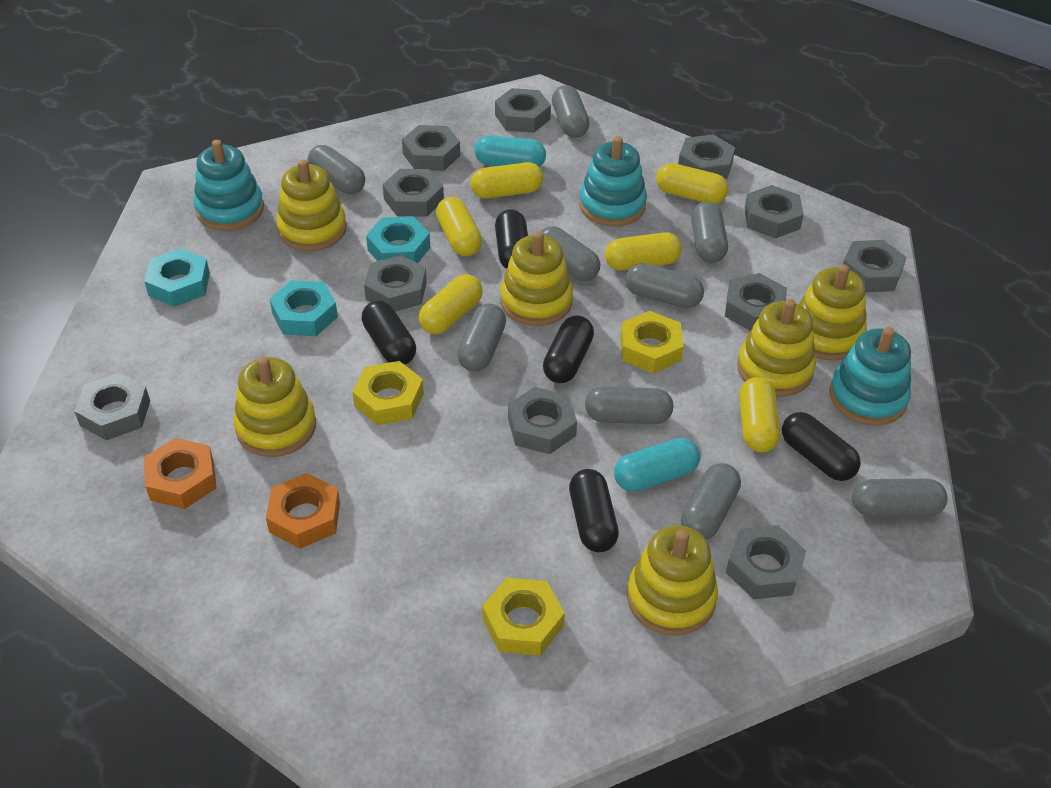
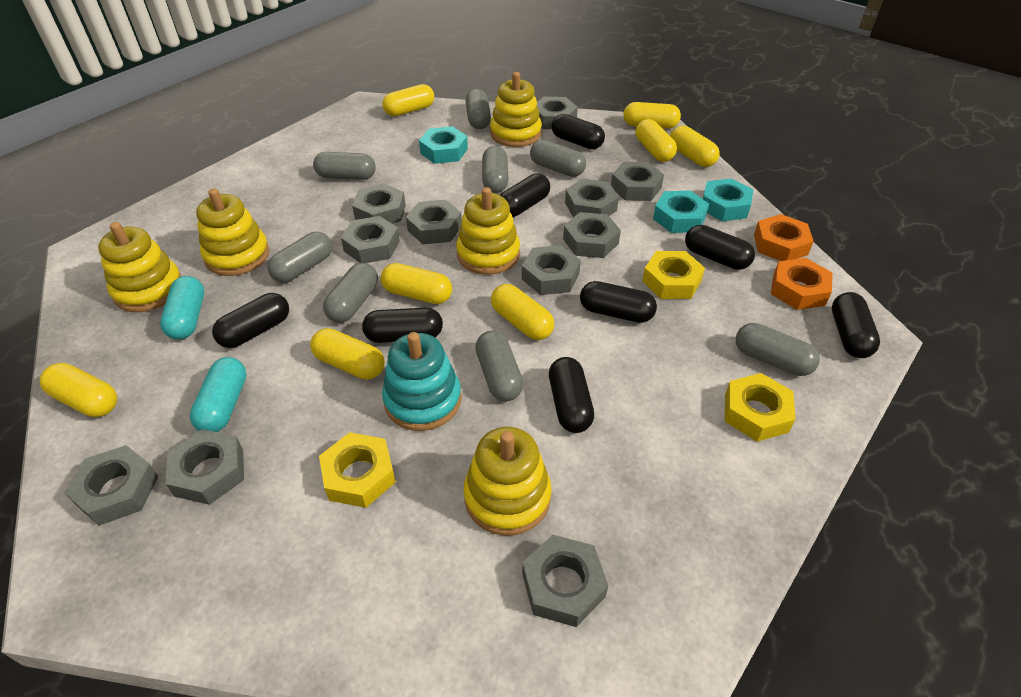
black capsule: 5 -> 8
grey capsule: 9 -> 8
turquoise stacking toy: 3 -> 1
yellow capsule: 6 -> 8
yellow stacking toy: 6 -> 5

